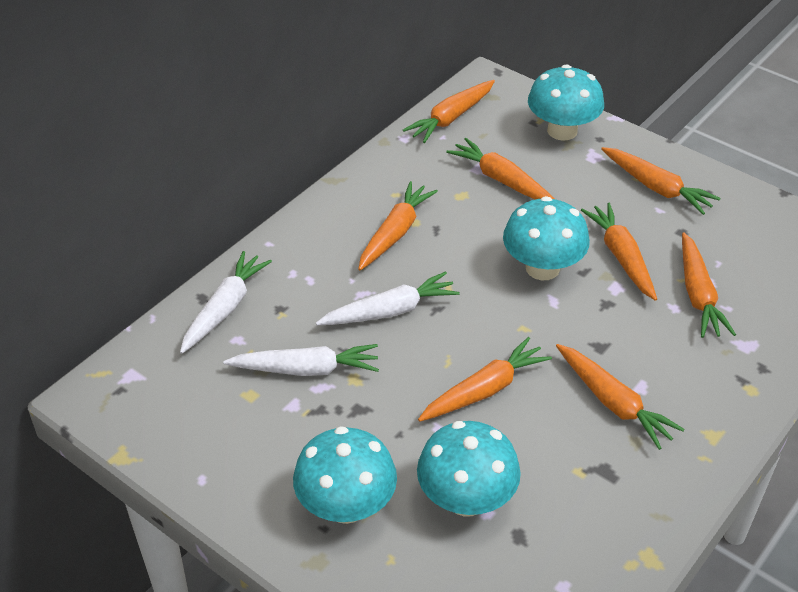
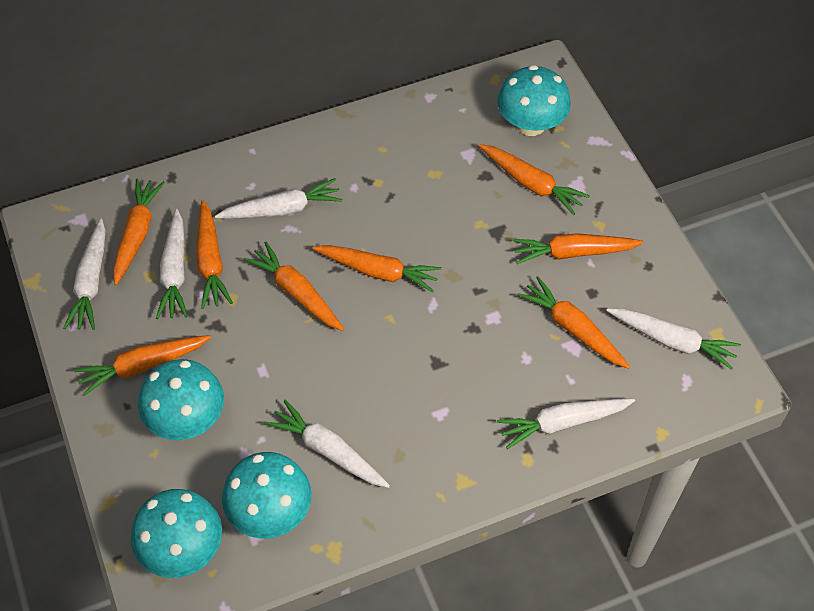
white carrot: 3 -> 6

